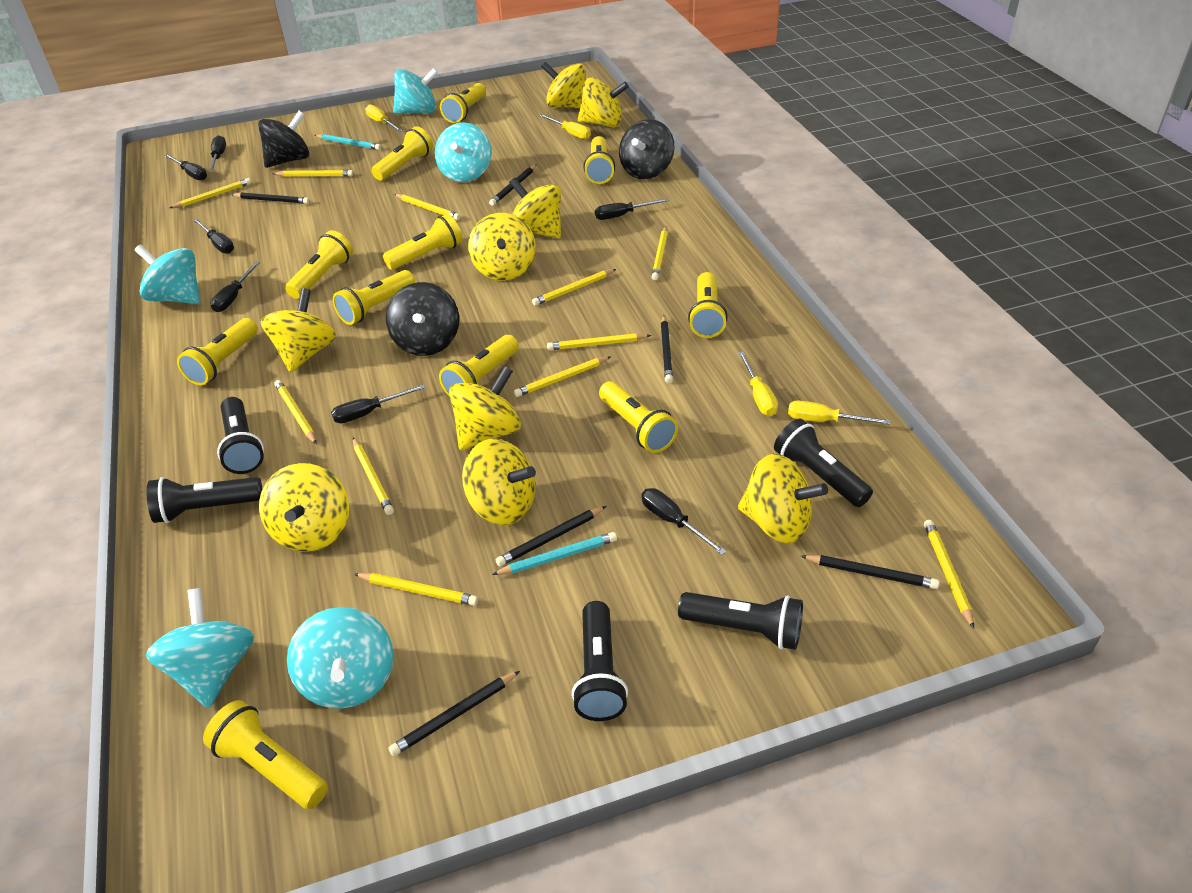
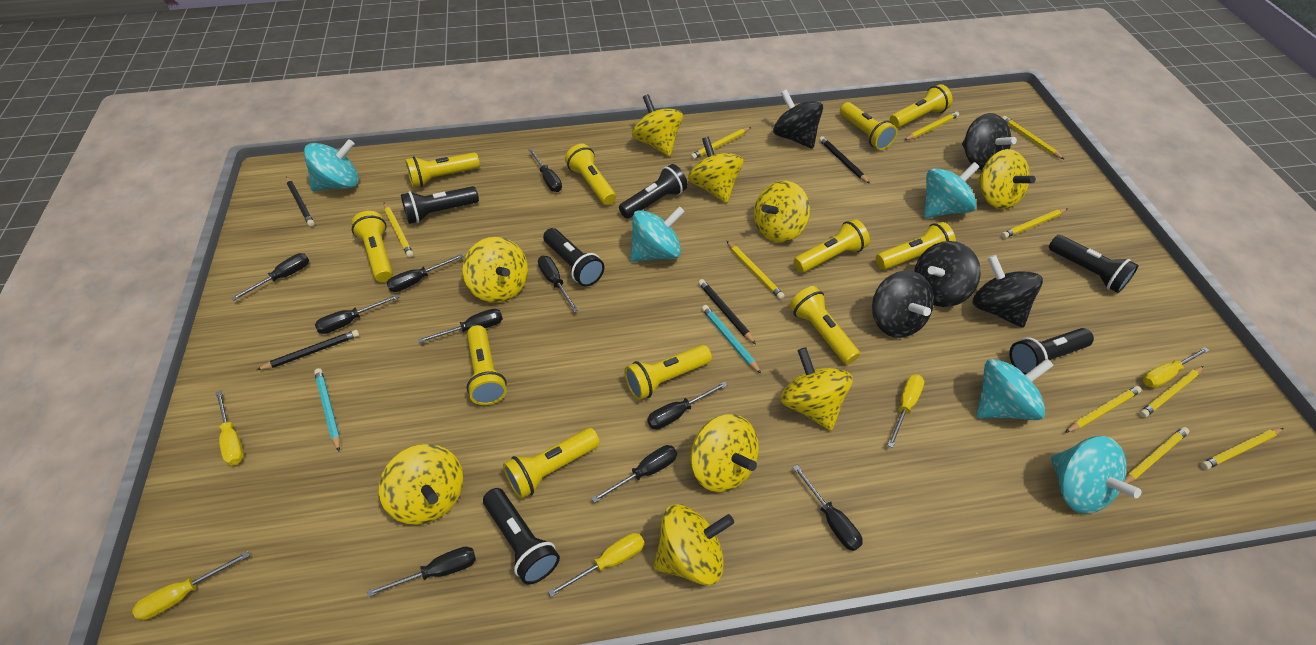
black flashlight: 5 -> 6
black pencil: 6 -> 4
black screwdriver: 7 -> 10
black spinning top: 3 -> 5
yellow pencil: 11 -> 10
yellow screwdriver: 4 -> 5

